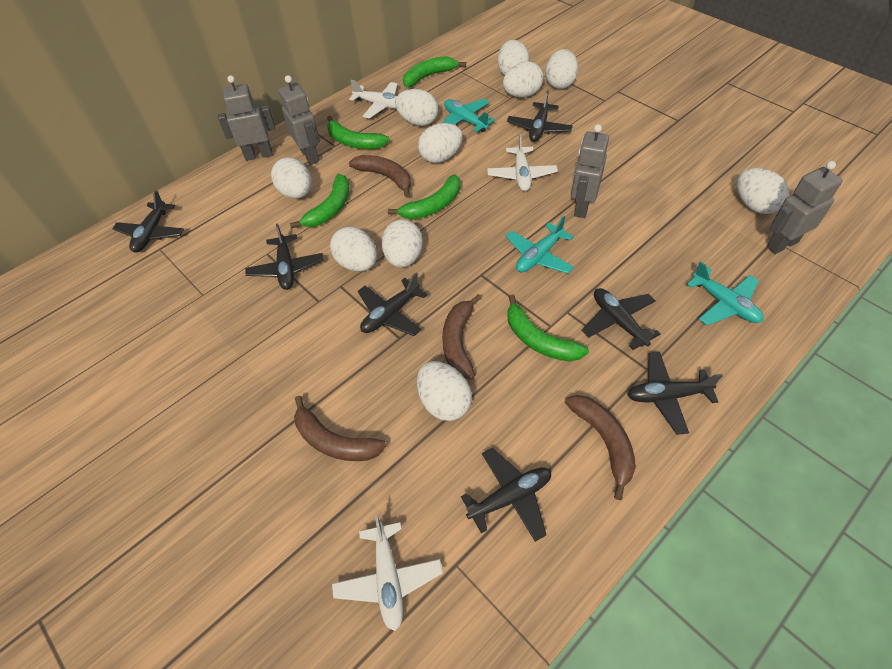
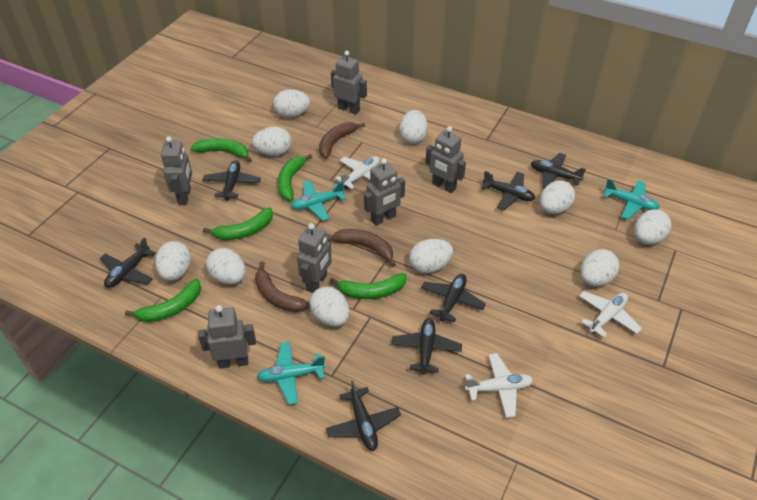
brown banana: 4 -> 3
grey robot: 4 -> 6

